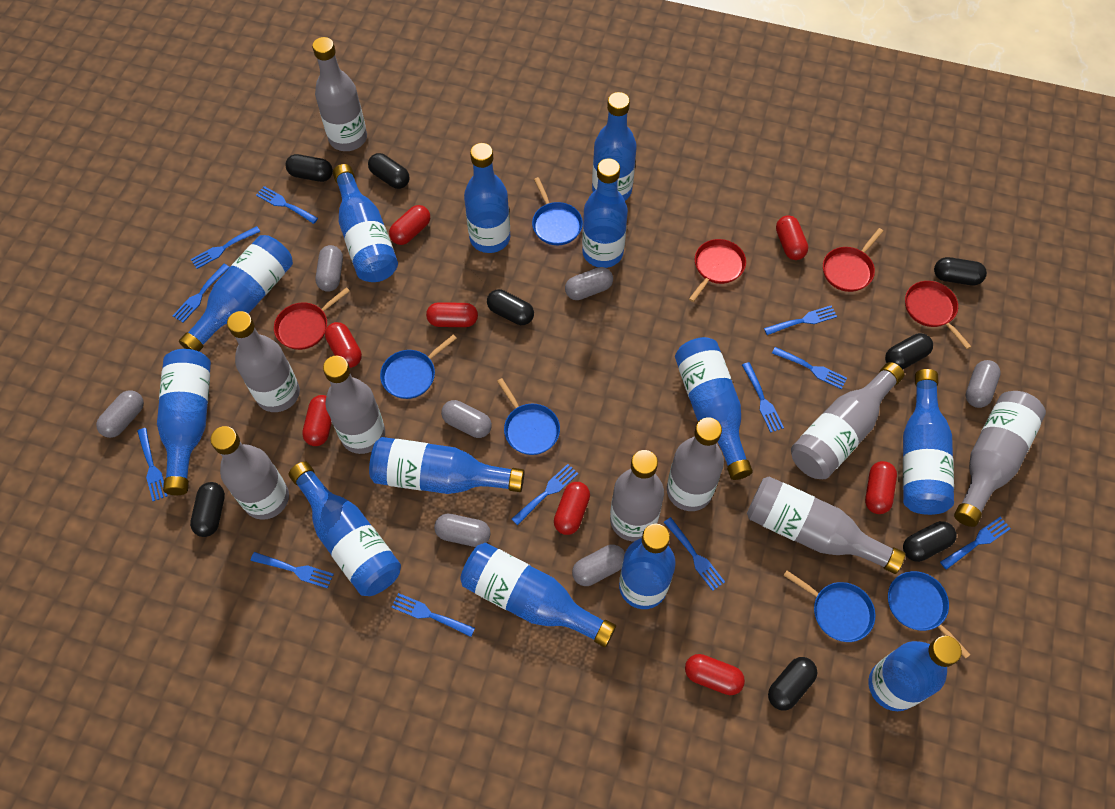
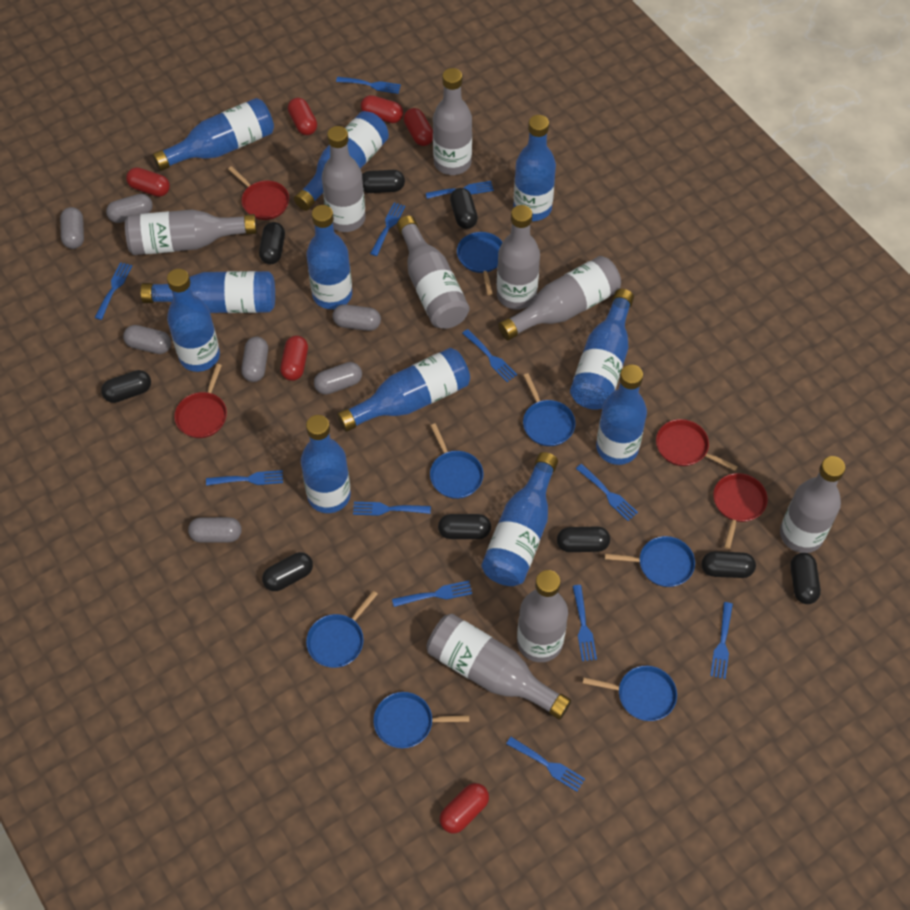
black capsule: 8 -> 9
blue bottle: 13 -> 11
blue pan: 5 -> 7
red capsule: 8 -> 6

